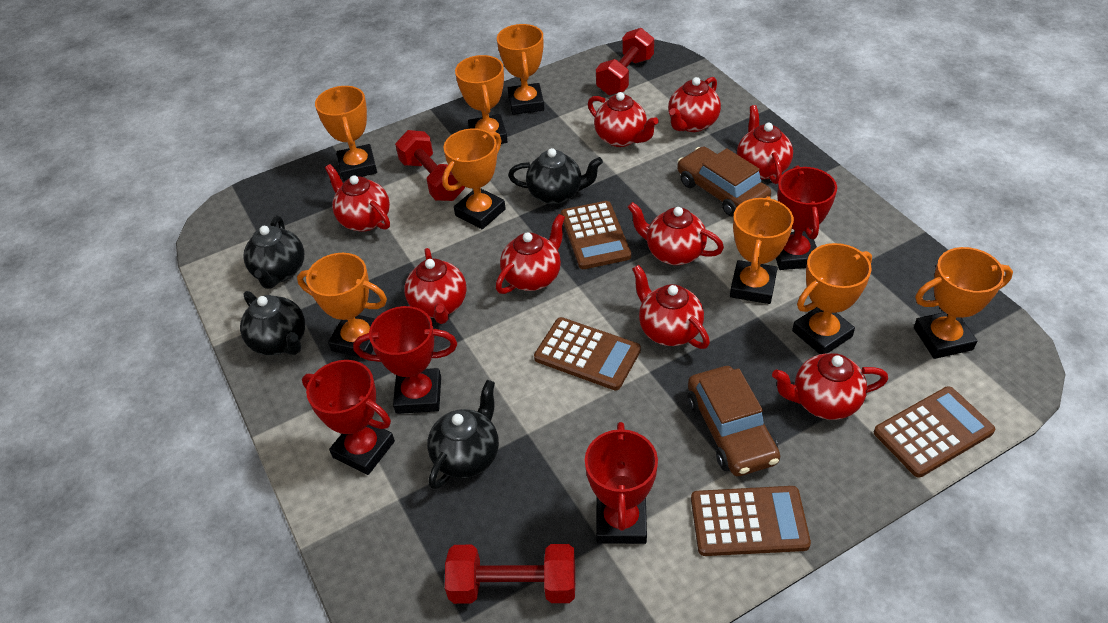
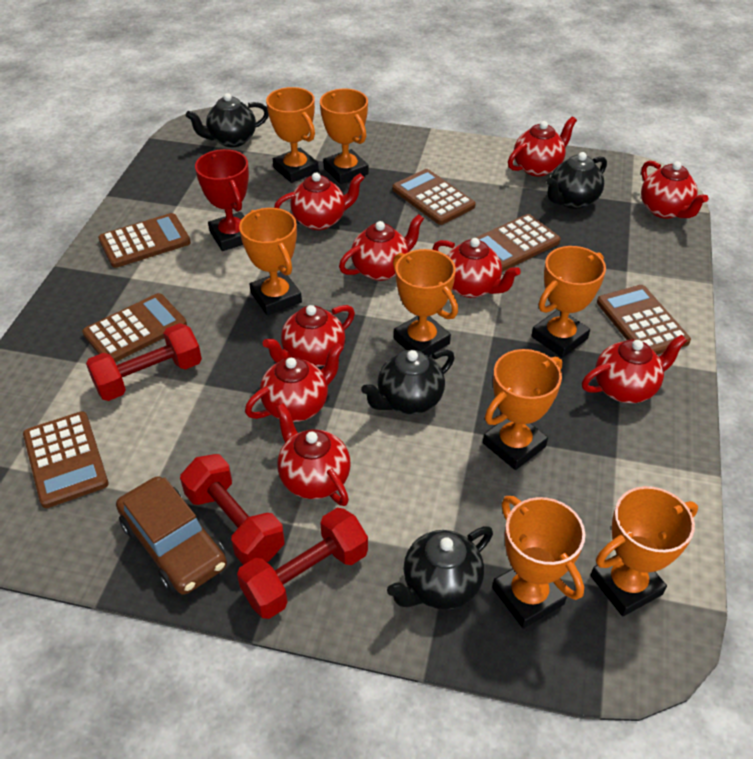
brown calculator: 4 -> 6
brown car: 2 -> 1
red trophy: 4 -> 1

